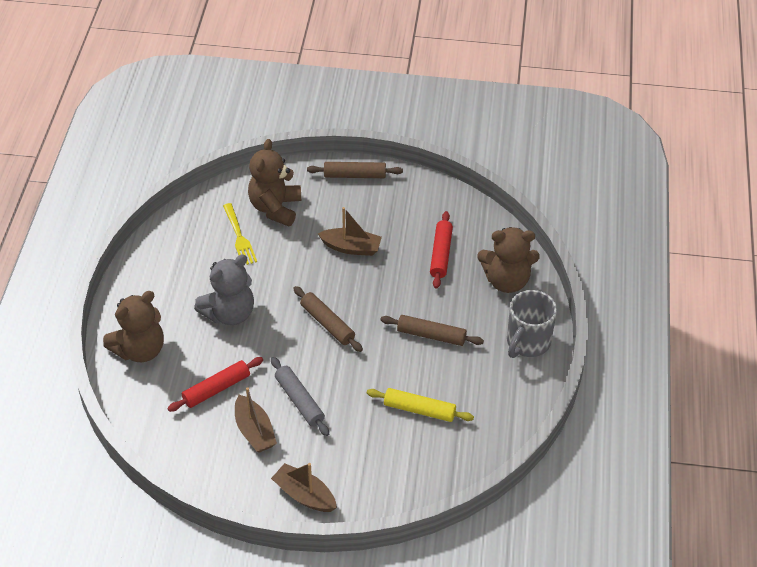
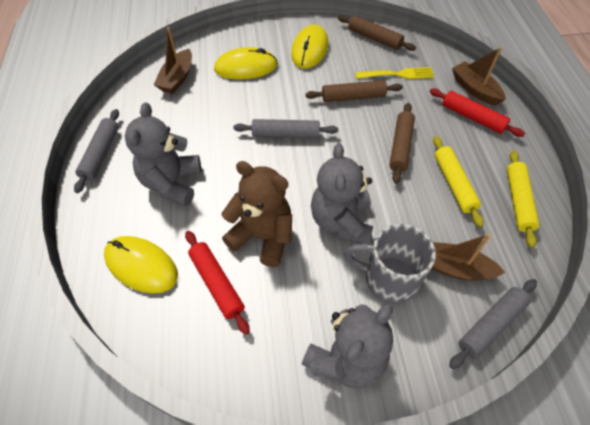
brown teddy bear: 3 -> 1
grey rolling pin: 1 -> 3
grey teddy bear: 1 -> 3
yellow mouse: 0 -> 3
yellow rolling pin: 1 -> 2

